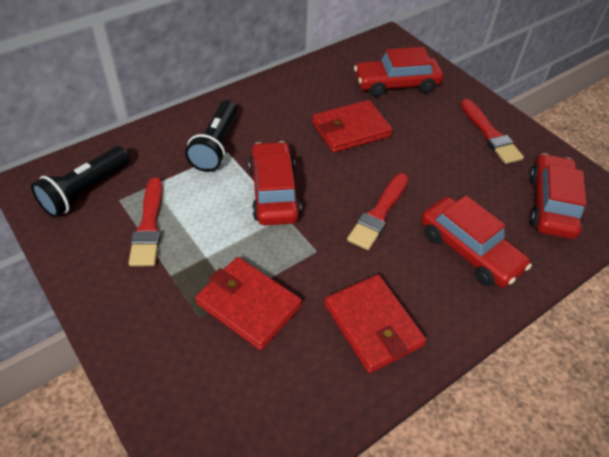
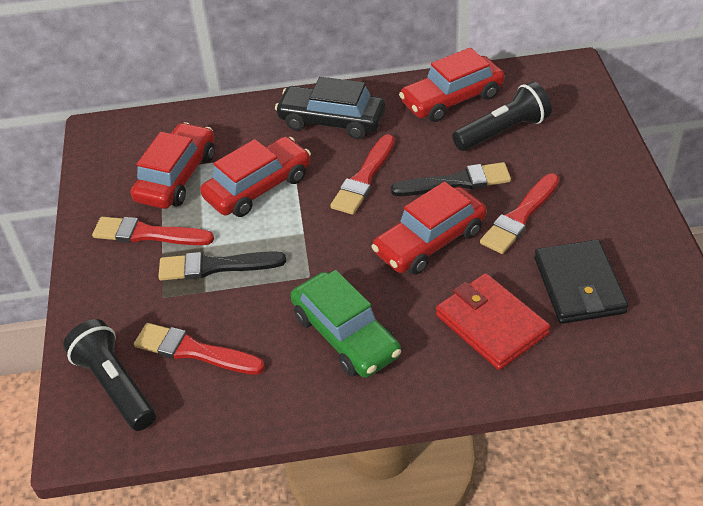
black brush: 0 -> 2
black car: 0 -> 1
black wallet: 0 -> 1
green car: 0 -> 1
red brush: 3 -> 4
red wallet: 3 -> 1

